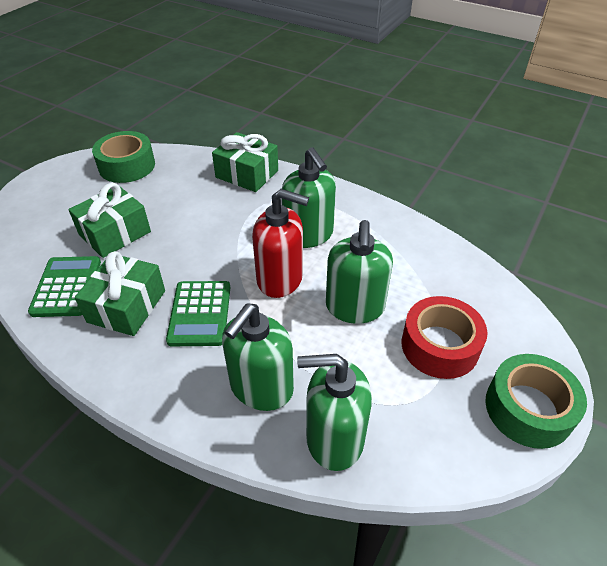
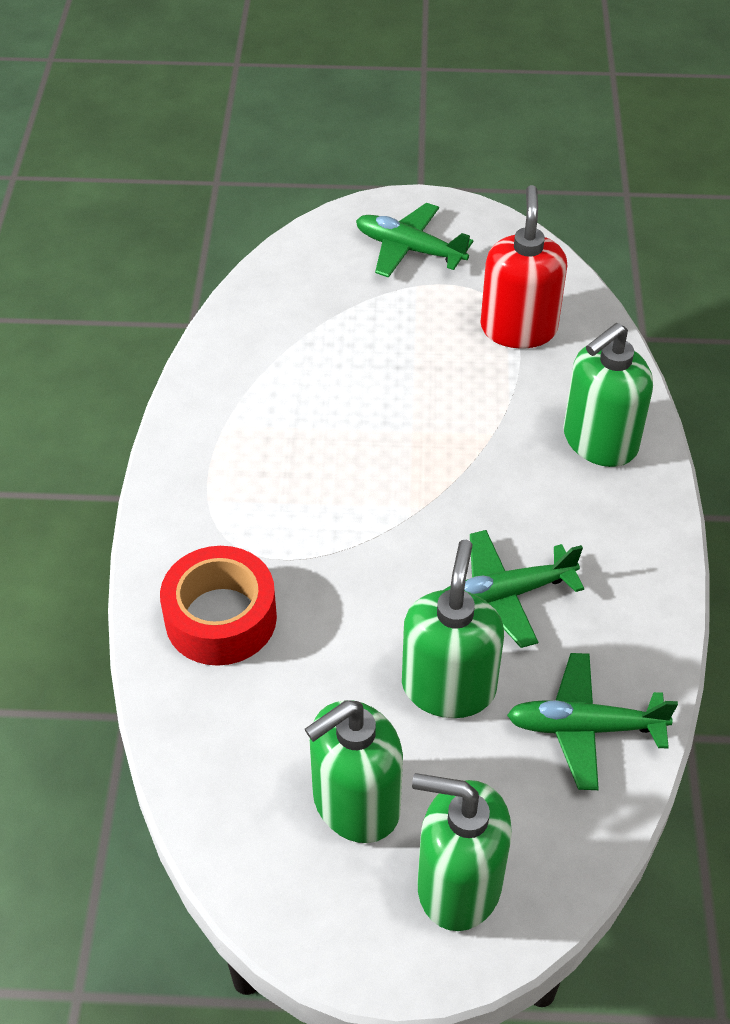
green calculator: 2 -> 0
green gift: 3 -> 0
green plane: 0 -> 3
green tape: 2 -> 0

